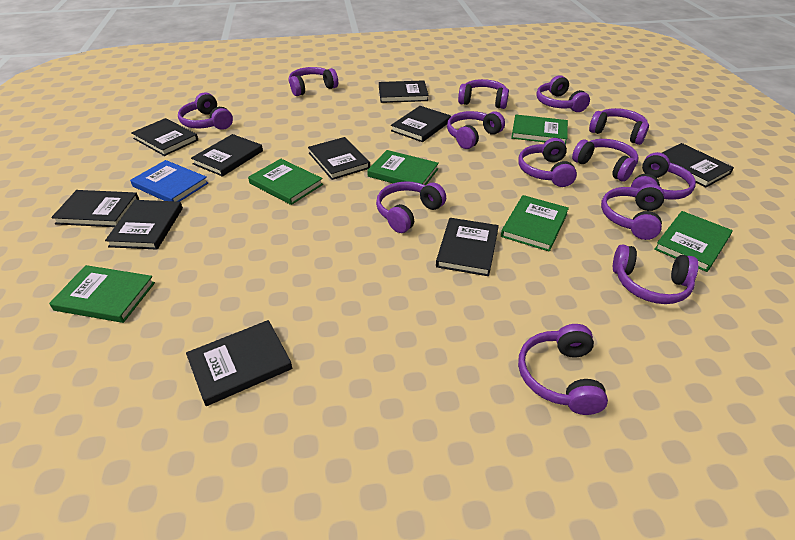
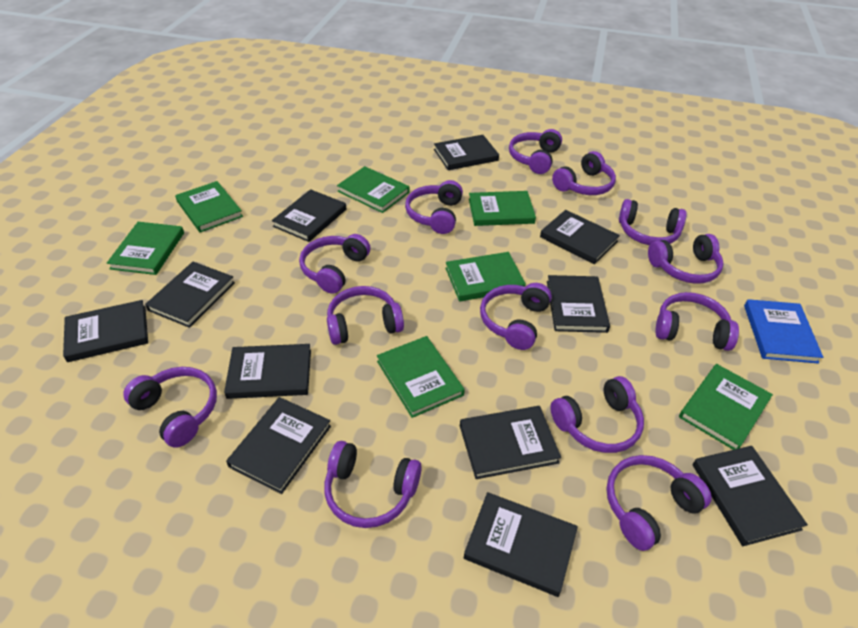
black book: 10 -> 11
green book: 6 -> 7

